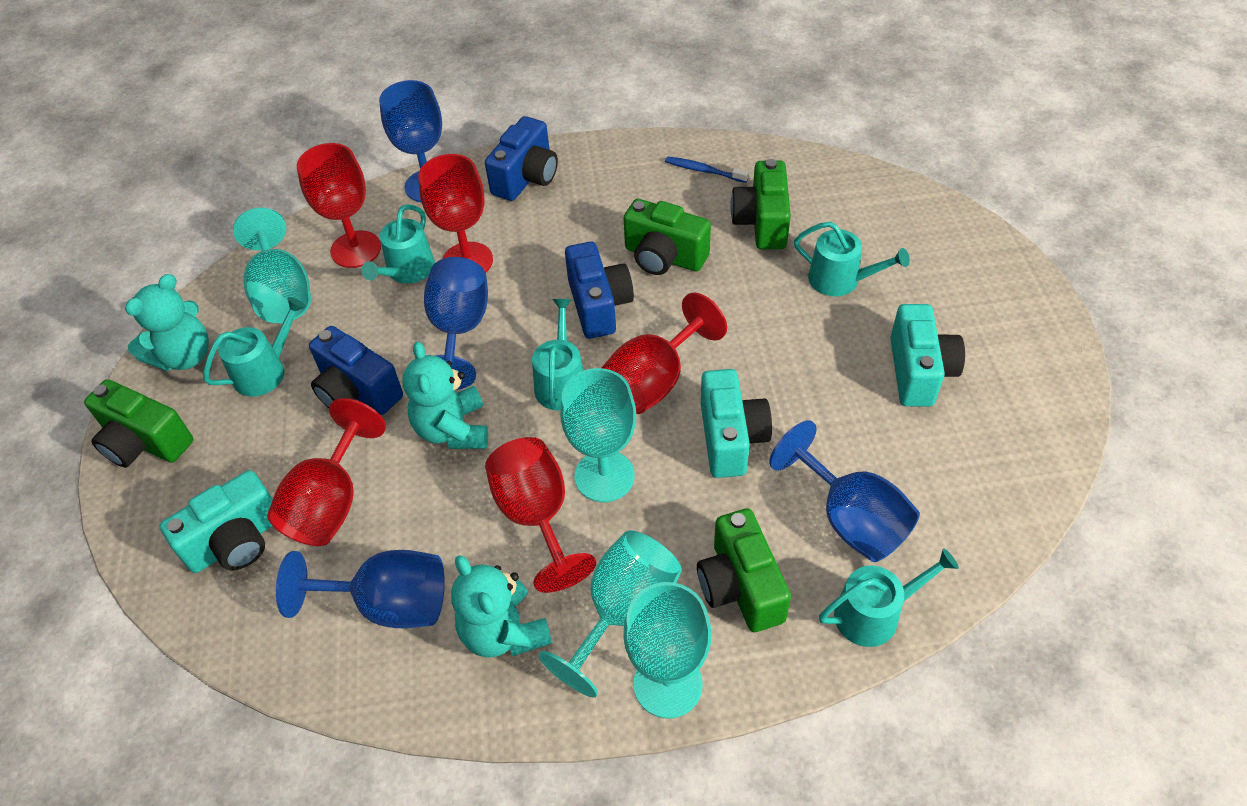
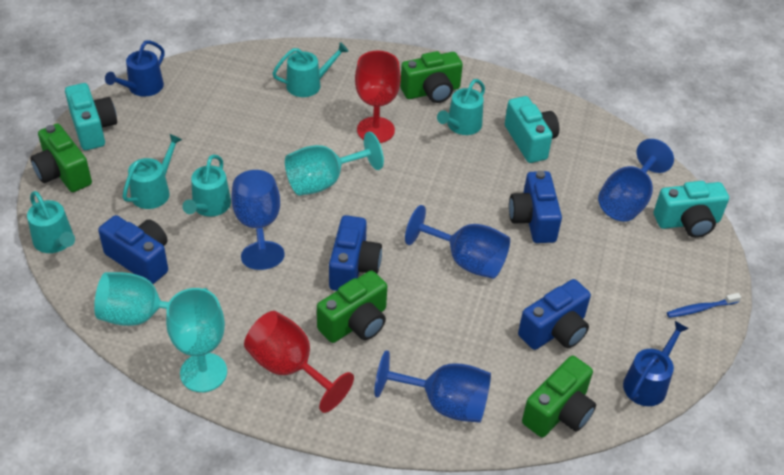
blue camera: 3 -> 4
blue watering can: 0 -> 2
red goblet: 5 -> 2
turquoise goblet: 4 -> 3
turquoise teddy bear: 3 -> 0

